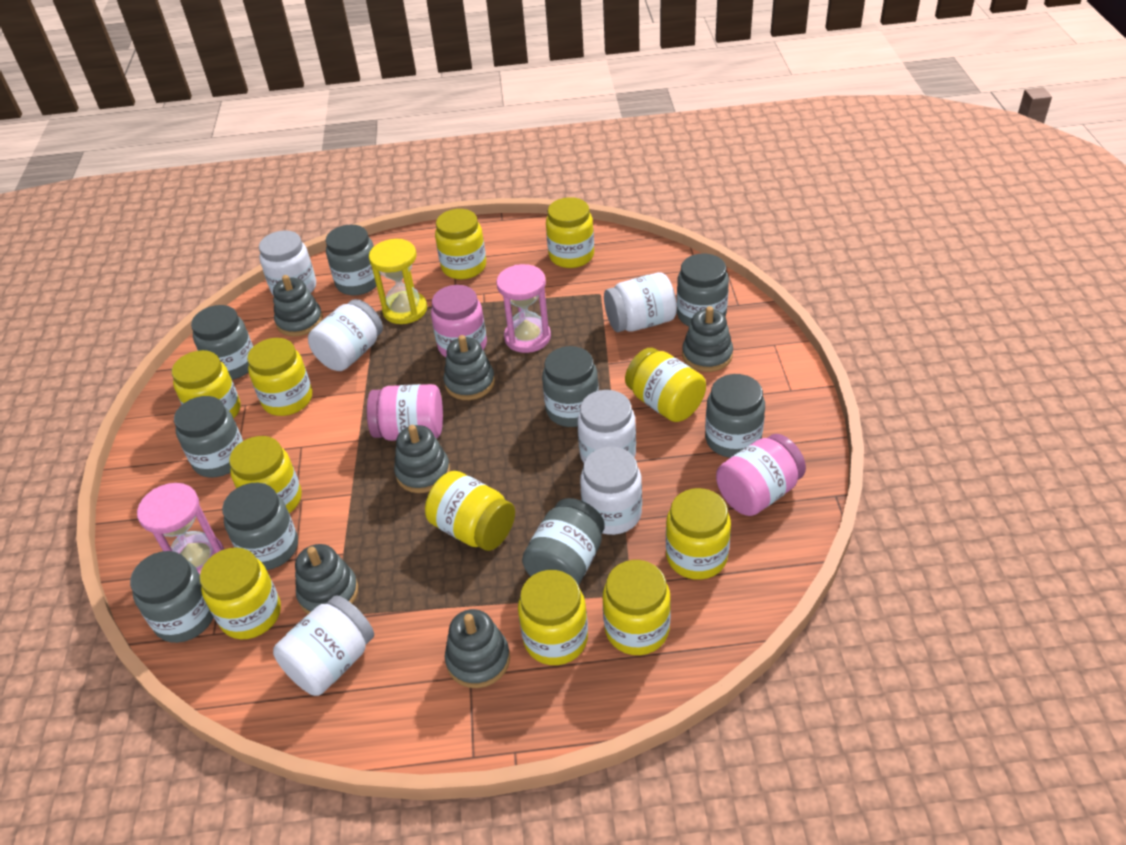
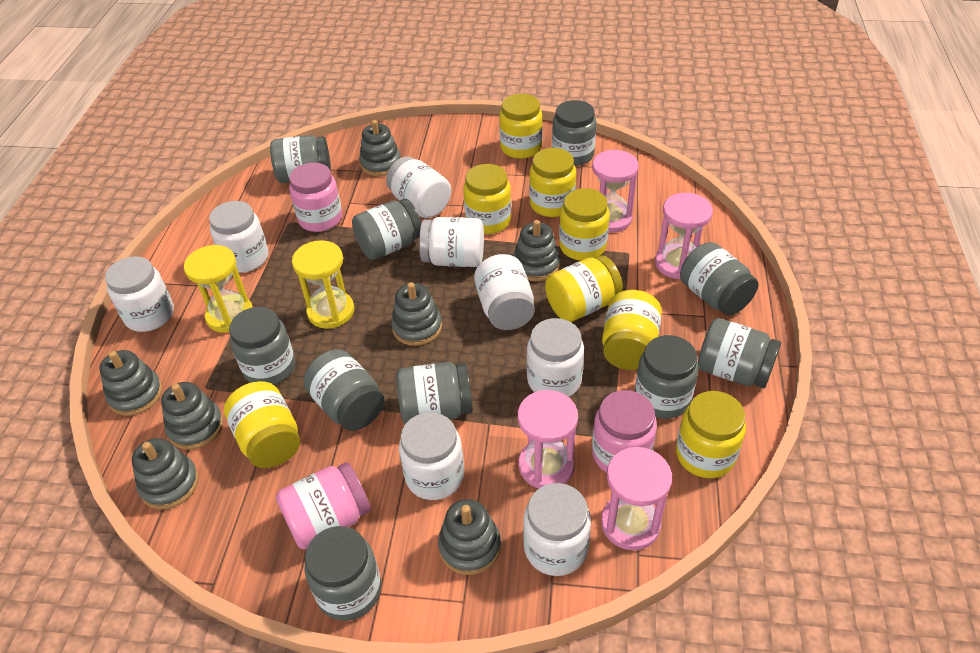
grey jar: 9 -> 10
grey stacking toy: 6 -> 7
pink hourglass: 2 -> 4
white jar: 6 -> 8
yellow hourglass: 1 -> 2
yellow jar: 11 -> 8

